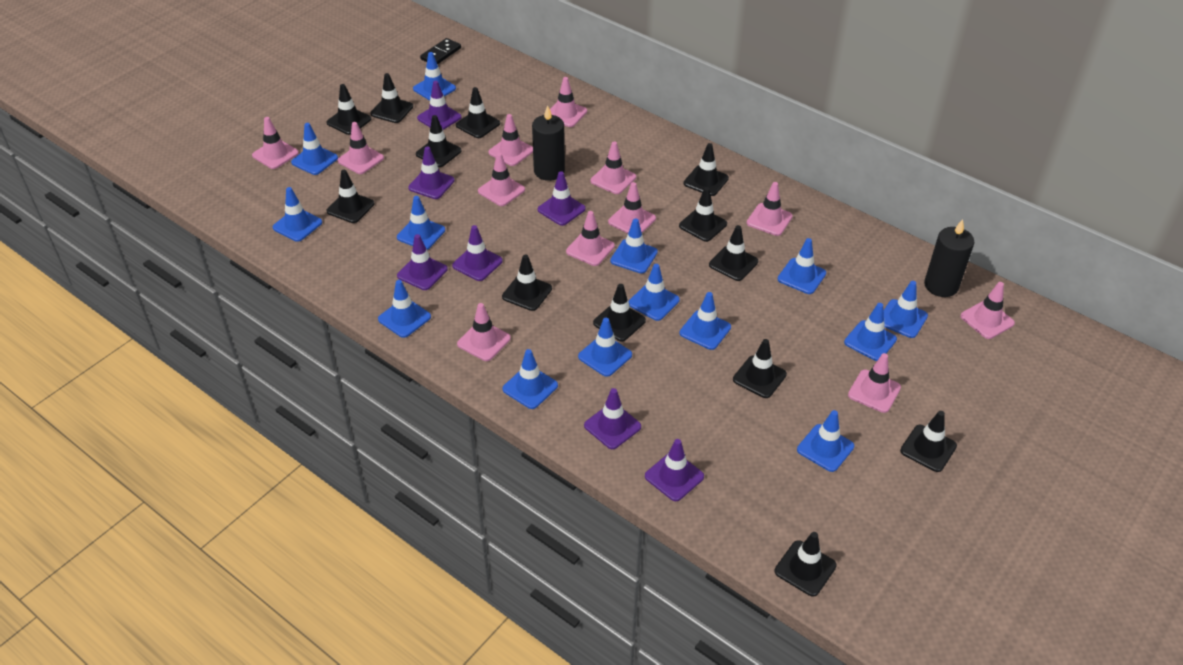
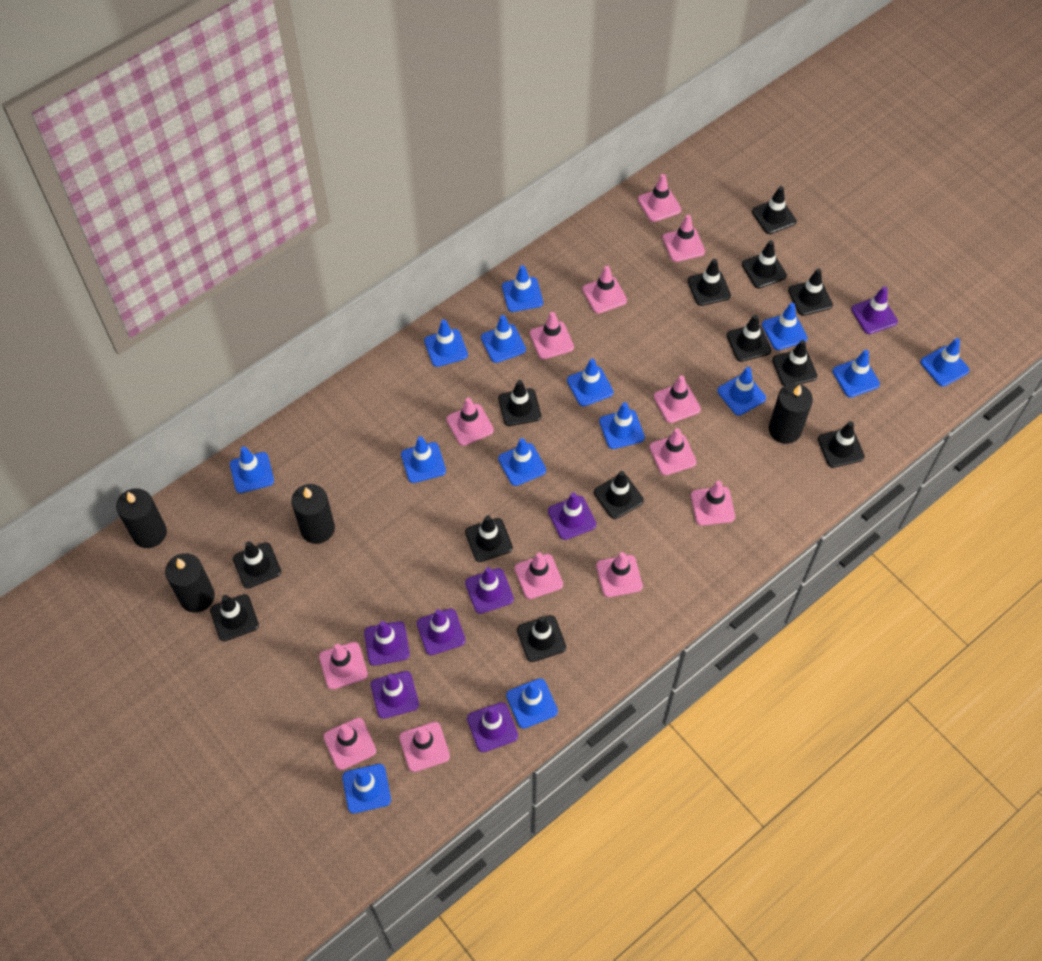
black candle: 2 -> 4
black domino: 1 -> 0
pink traffic cone: 12 -> 13

